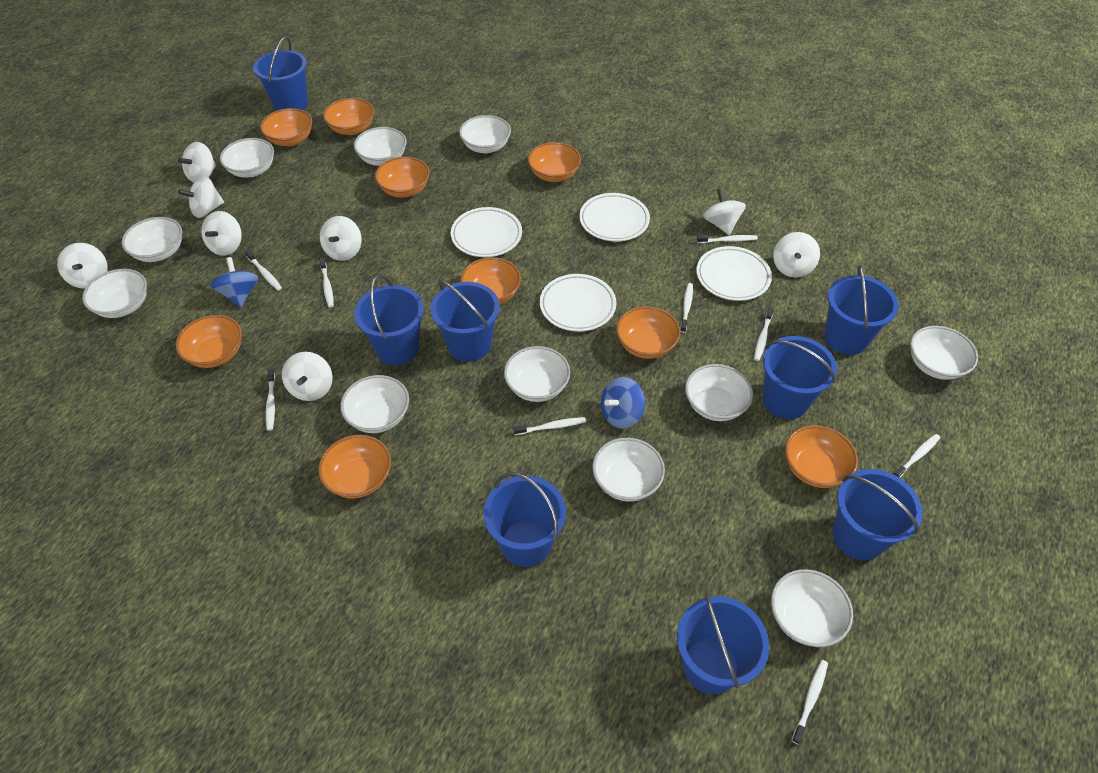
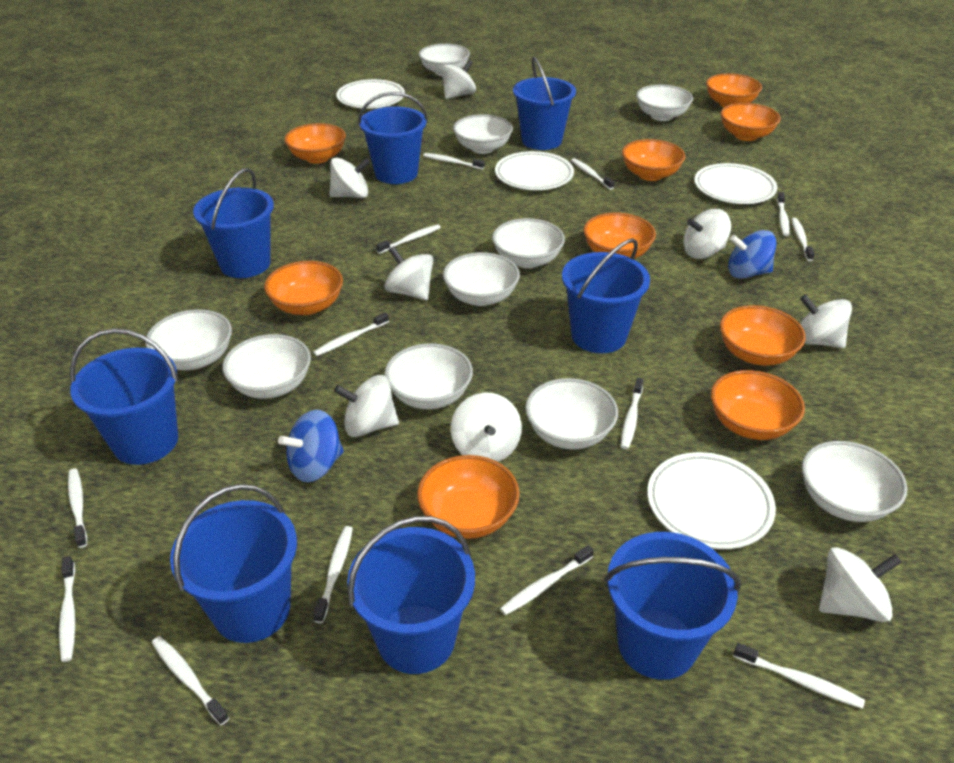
white bowl: 11 -> 10
white toothbrush: 9 -> 13

